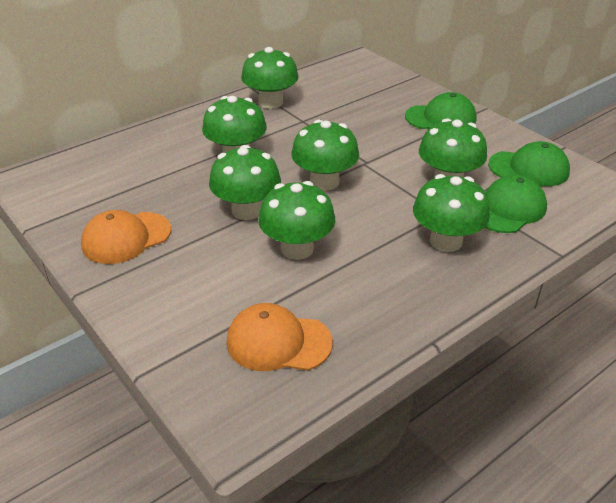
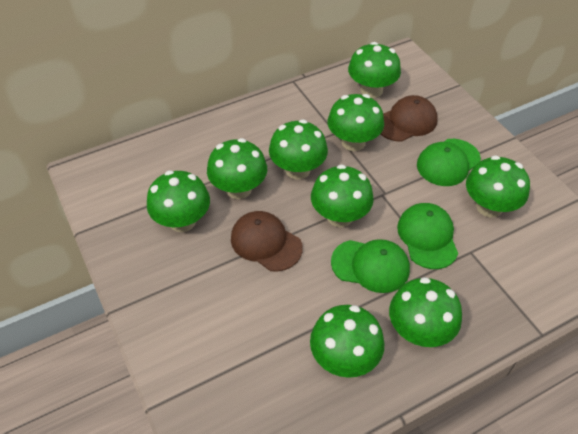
brown cap: 0 -> 2
green mushroom: 7 -> 9
orange cap: 2 -> 0

